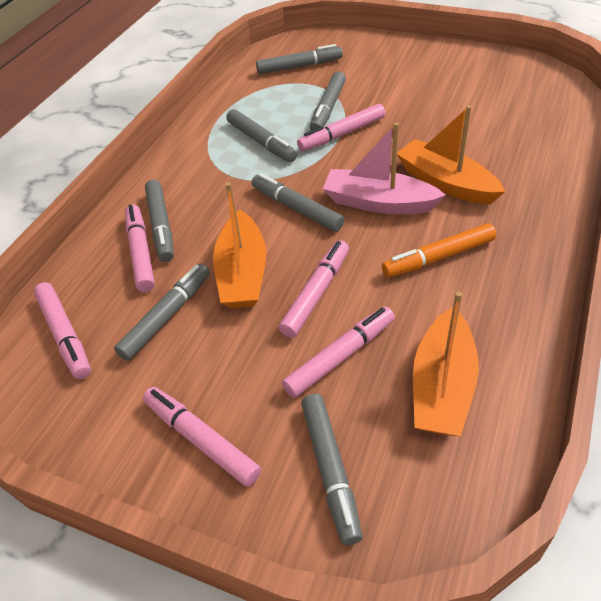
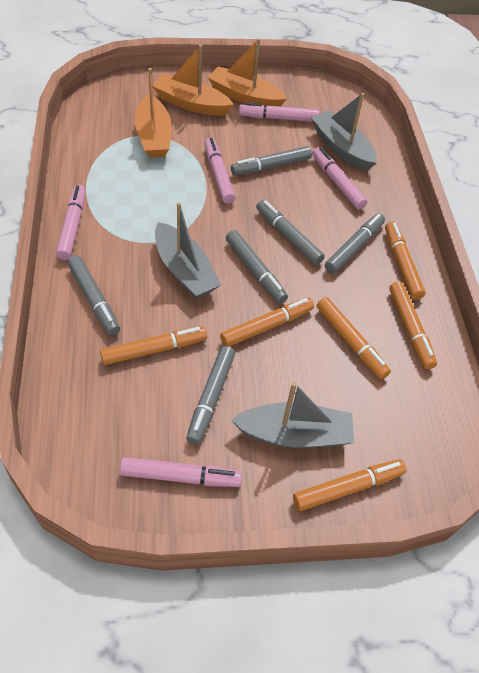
grey boat: 0 -> 3
grey marker: 7 -> 6
orange marker: 1 -> 6
pink boat: 1 -> 0
pink marker: 6 -> 5

